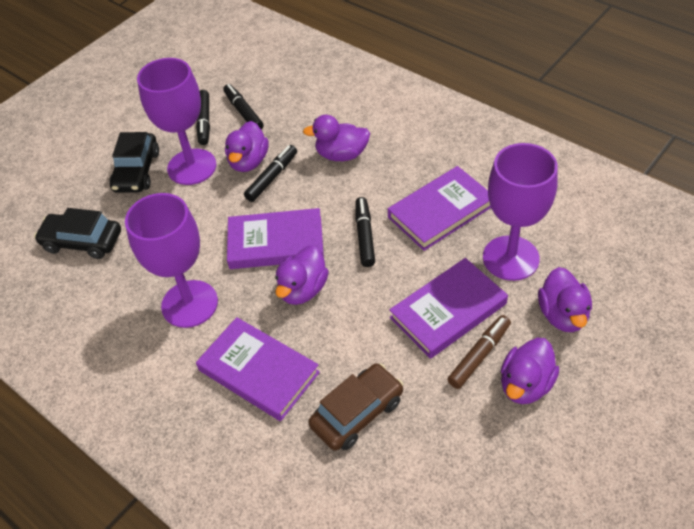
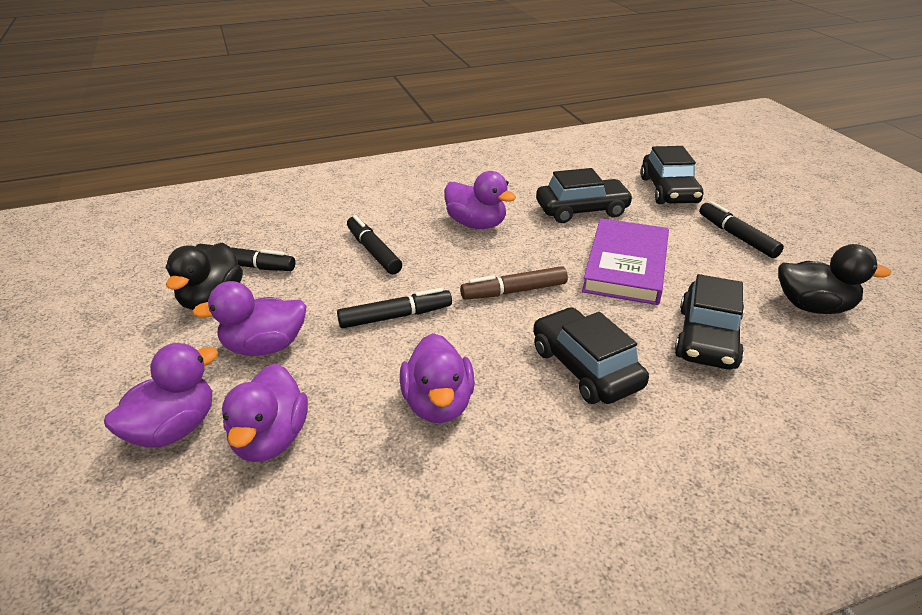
black car: 2 -> 4
black duck: 0 -> 2
brown car: 1 -> 0
purple book: 4 -> 1
purple goblet: 3 -> 0

